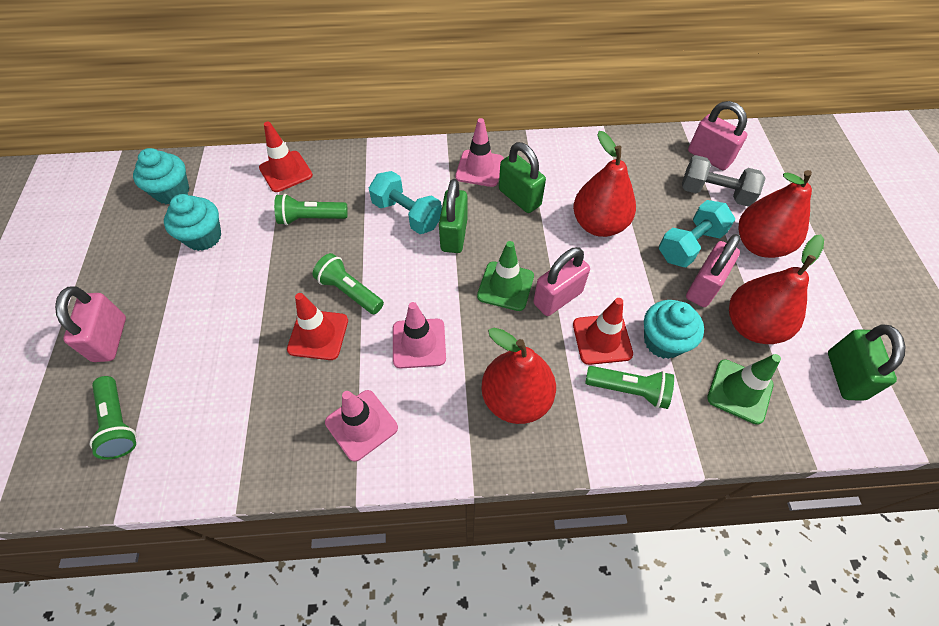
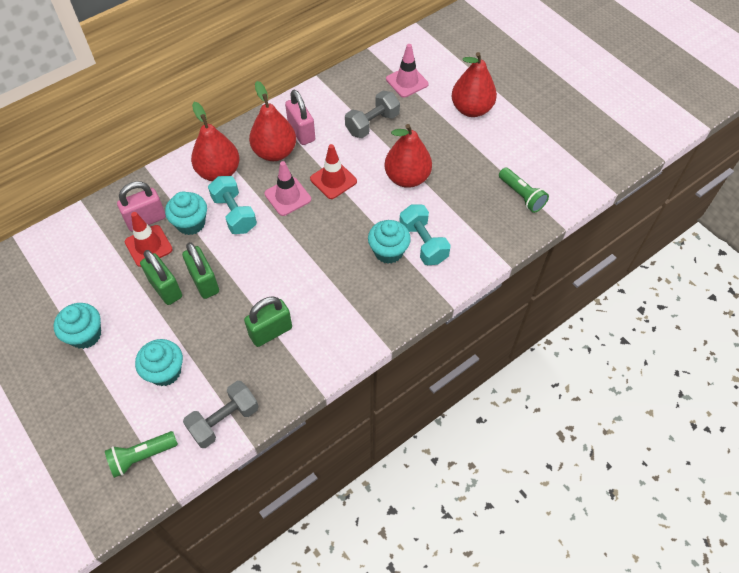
green flashlight: 4 -> 2
green traffic cone: 2 -> 0
grey dumbbell: 1 -> 2
pink padlock: 4 -> 2
pink traffic cone: 3 -> 2
red traffic cone: 3 -> 2
turquoise cupcake: 3 -> 4

